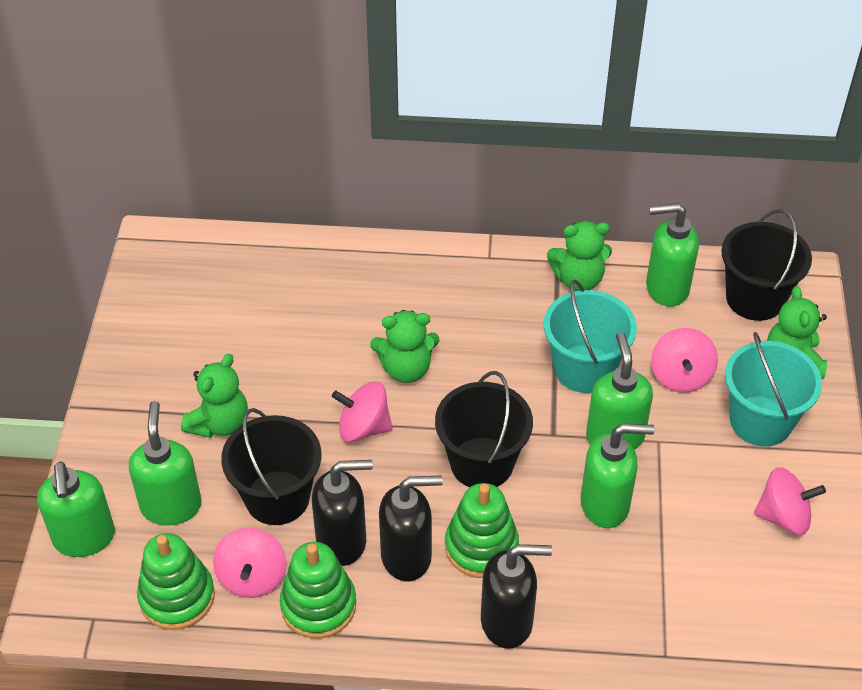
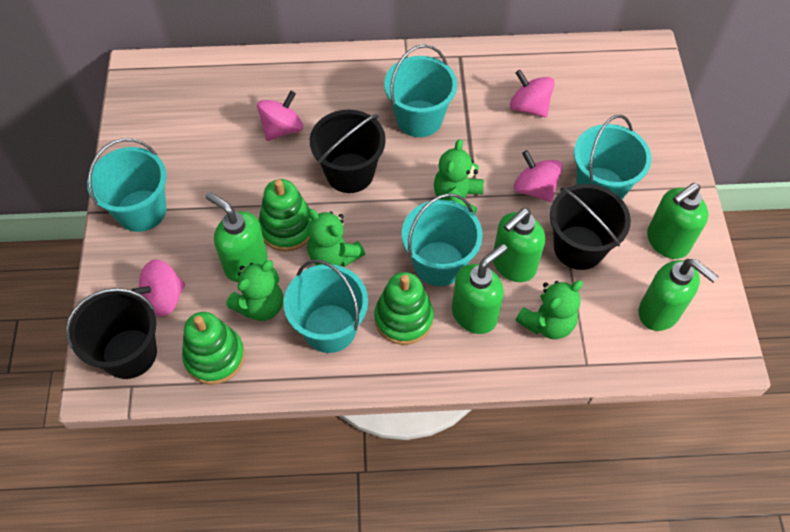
black soap dispenser: 3 -> 0
turquoise bucket: 2 -> 5

